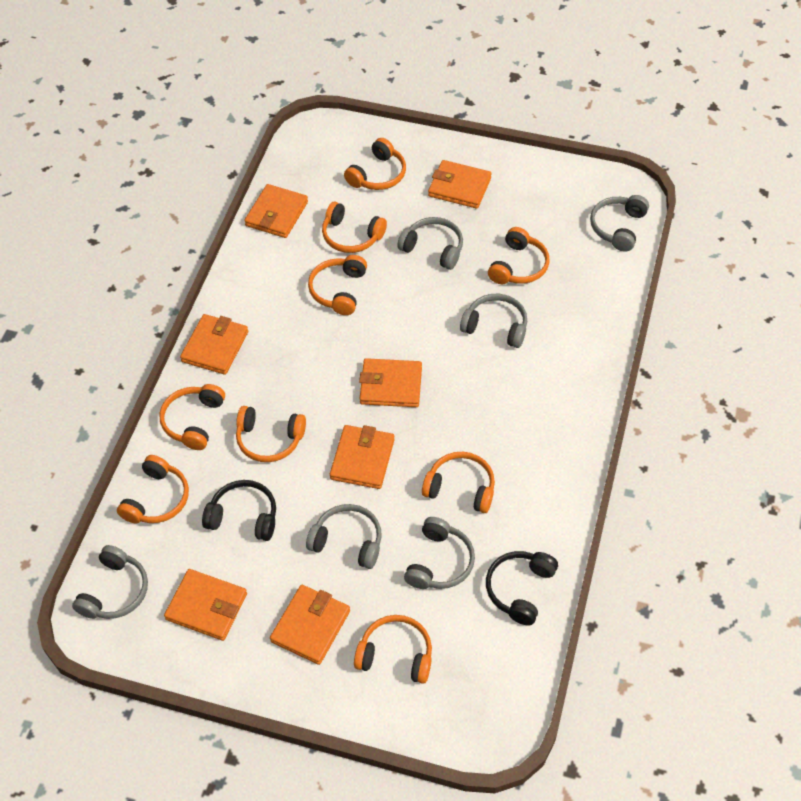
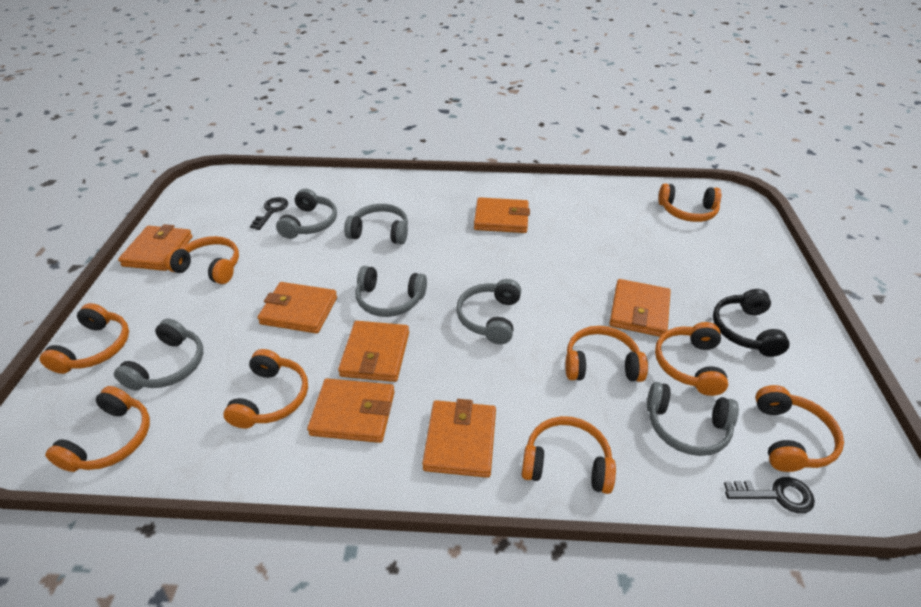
black headphones: 2 -> 1
black key: 0 -> 2

